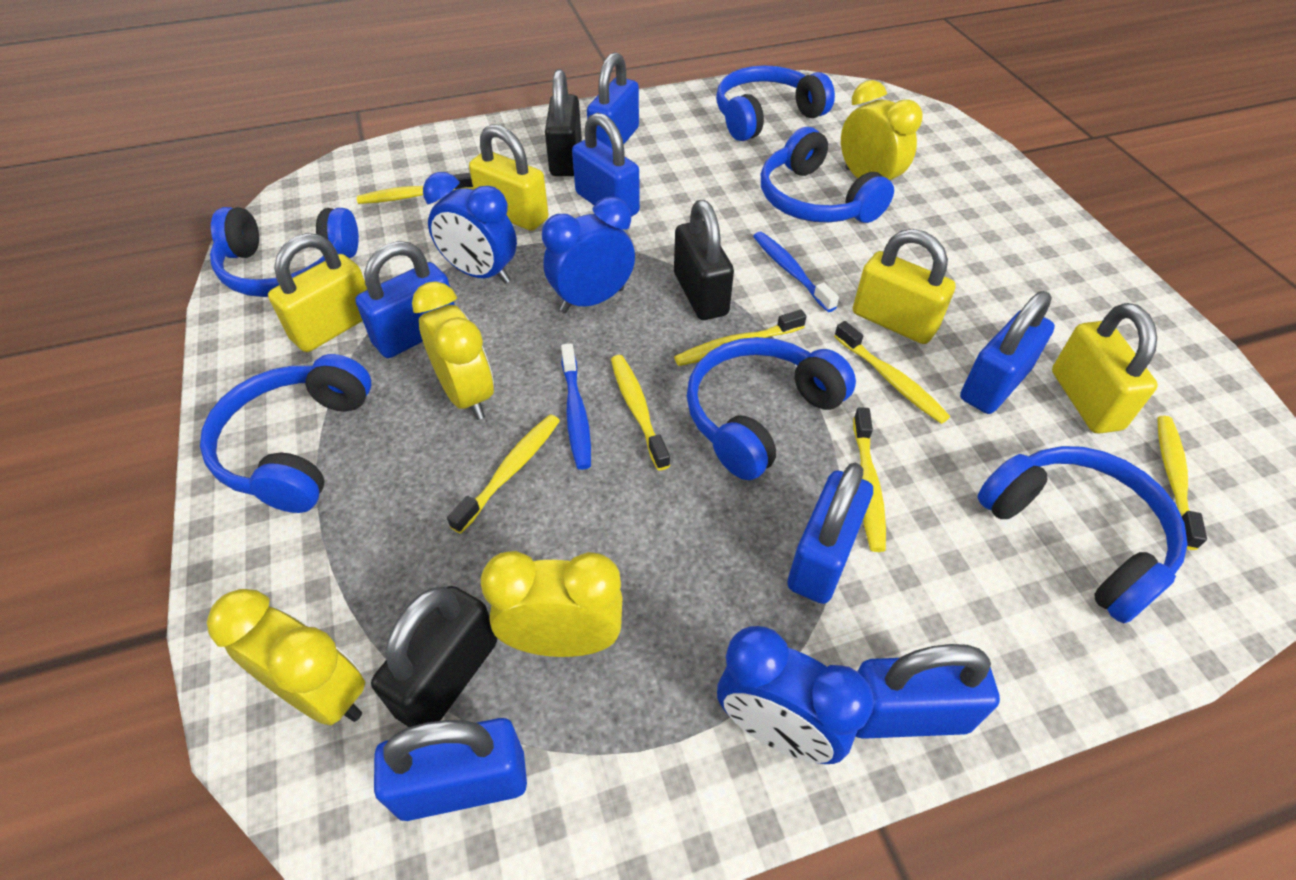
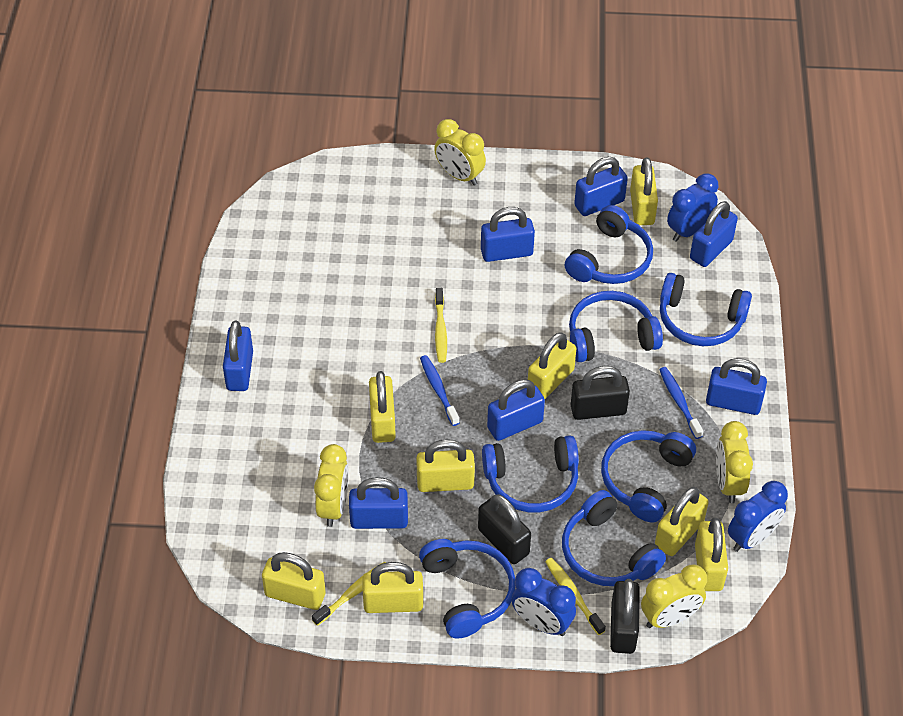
blue headphones: 6 -> 7
yellow padlock: 4 -> 8
yellow toothbrush: 7 -> 3

